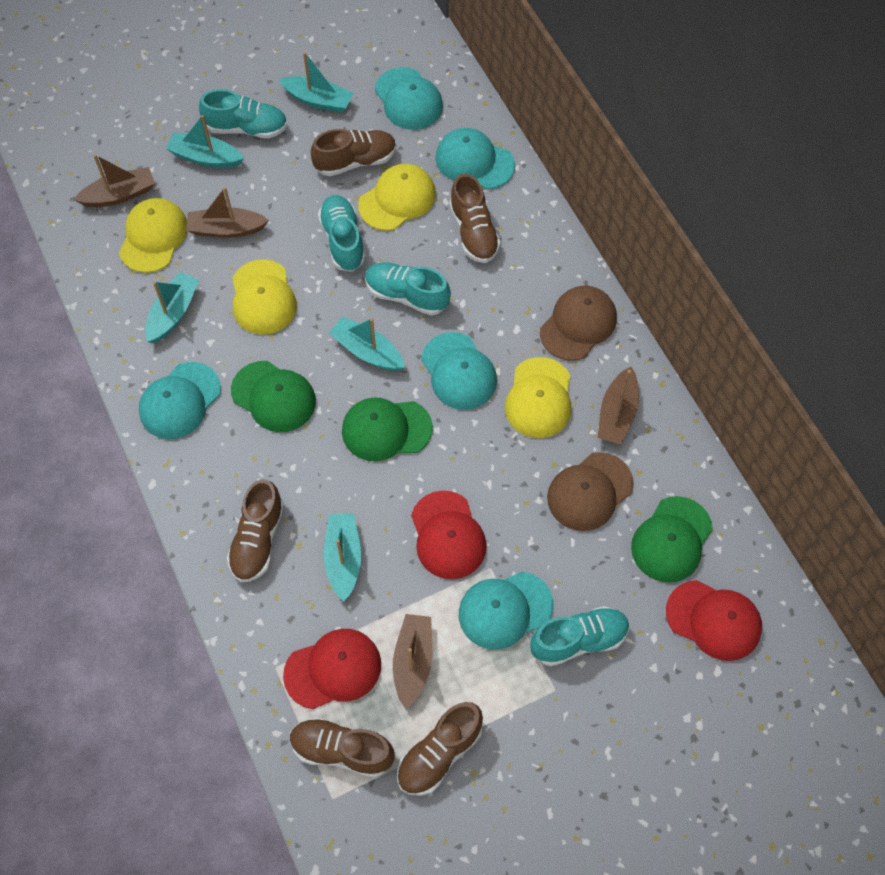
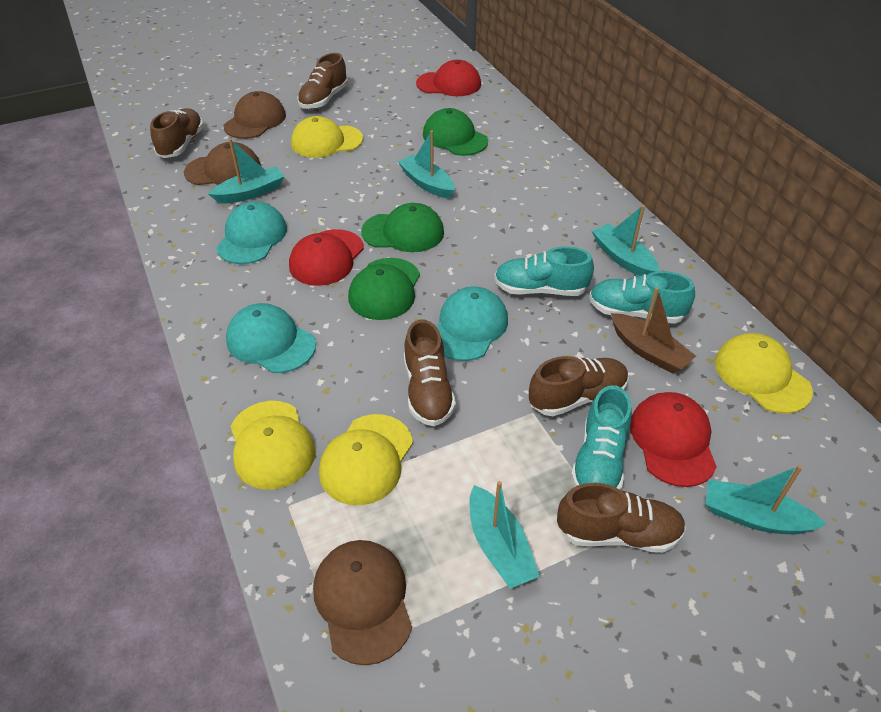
brown boat: 4 -> 1
brown cap: 2 -> 3
turquoise cap: 5 -> 3
turquoise shoe: 4 -> 3

